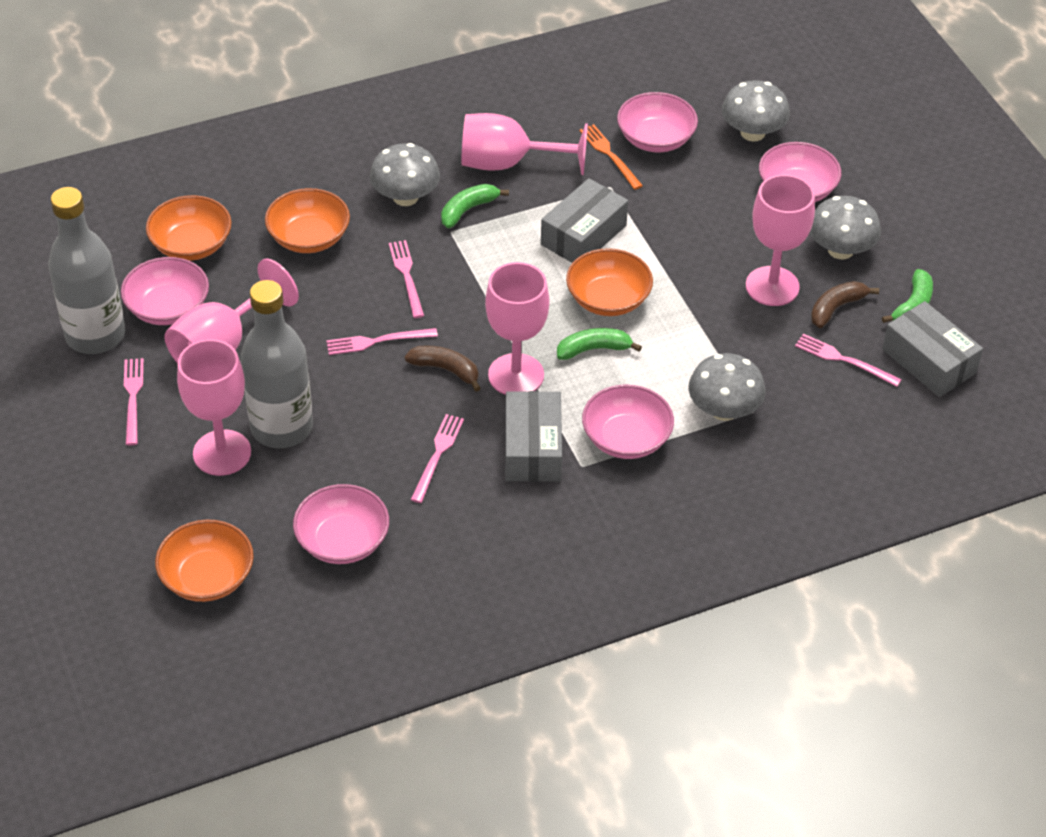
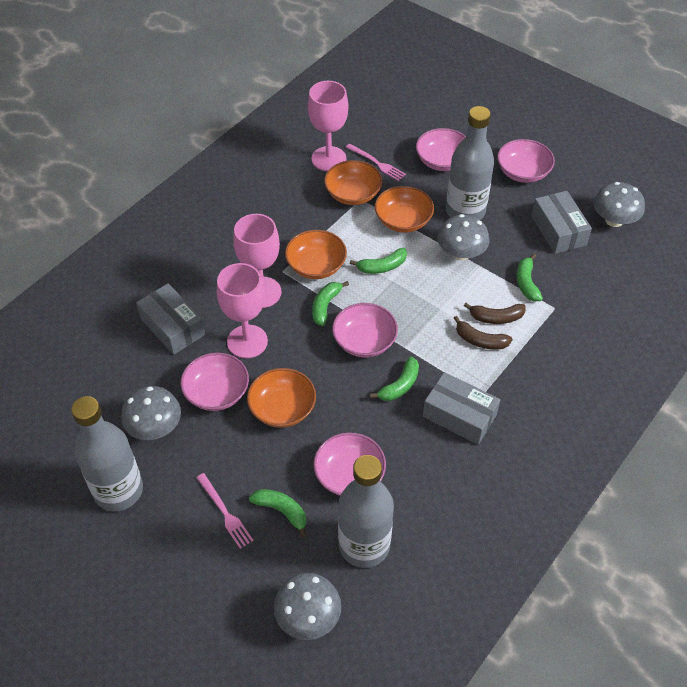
green banana: 3 -> 5
grey bottle: 2 -> 3
orange fork: 1 -> 0
pink fork: 5 -> 2
pink goblet: 5 -> 3

